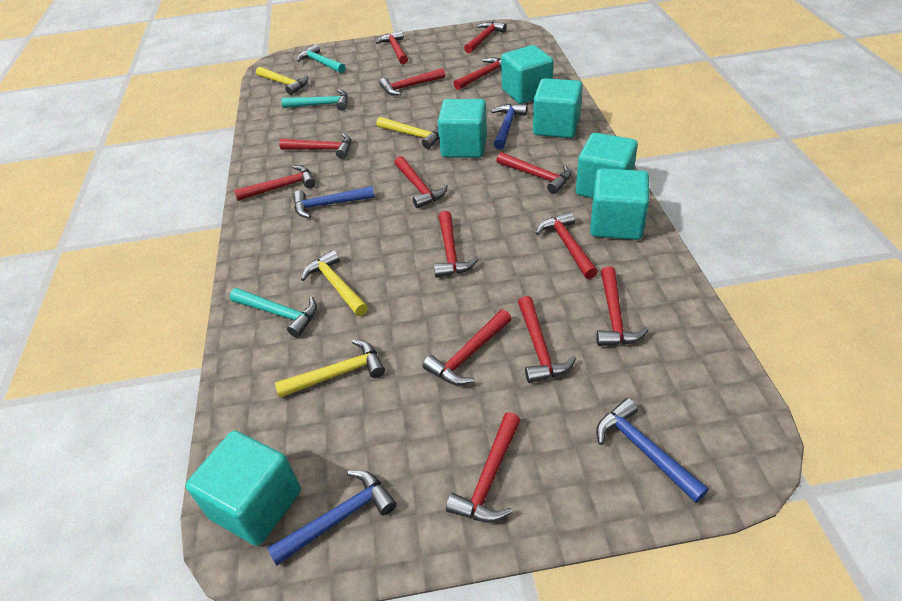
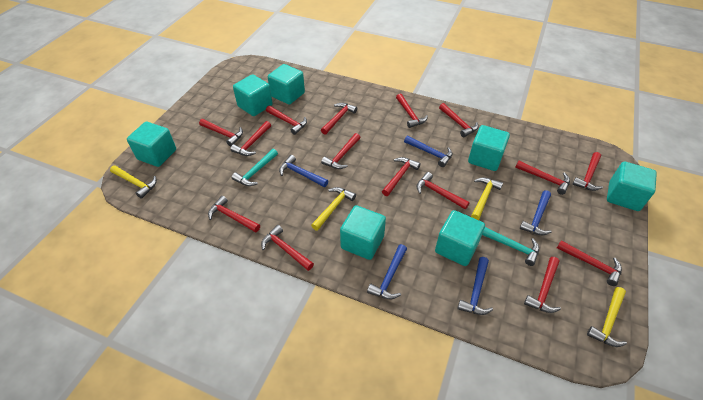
blue hammer: 4 -> 5
red hammer: 14 -> 15
turquoise cube: 6 -> 7
turquoise hammer: 3 -> 2

